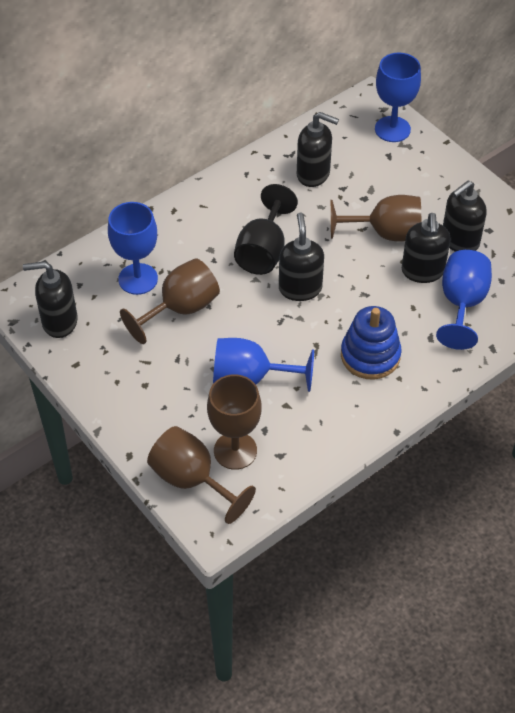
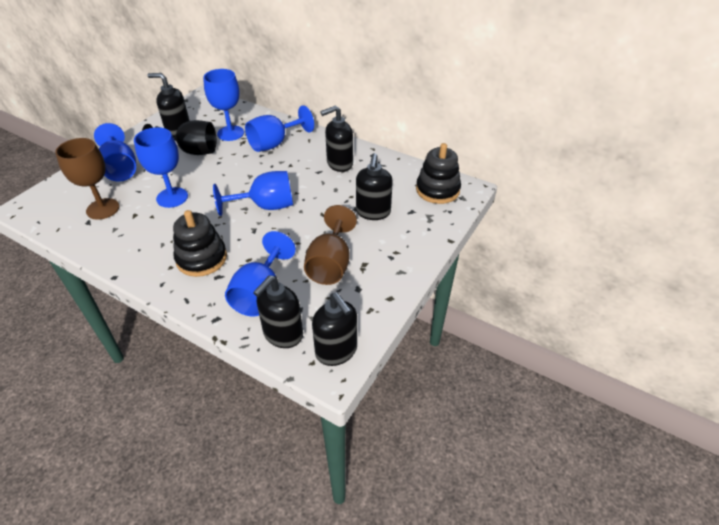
black stacking toy: 0 -> 2
blue goblet: 4 -> 6
blue stacking toy: 1 -> 0
brown goblet: 4 -> 2

